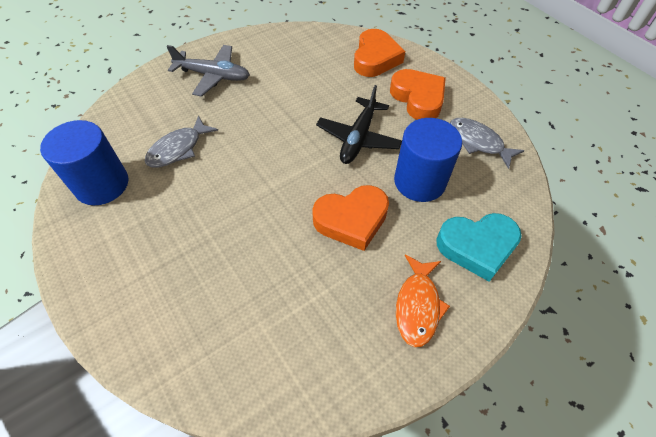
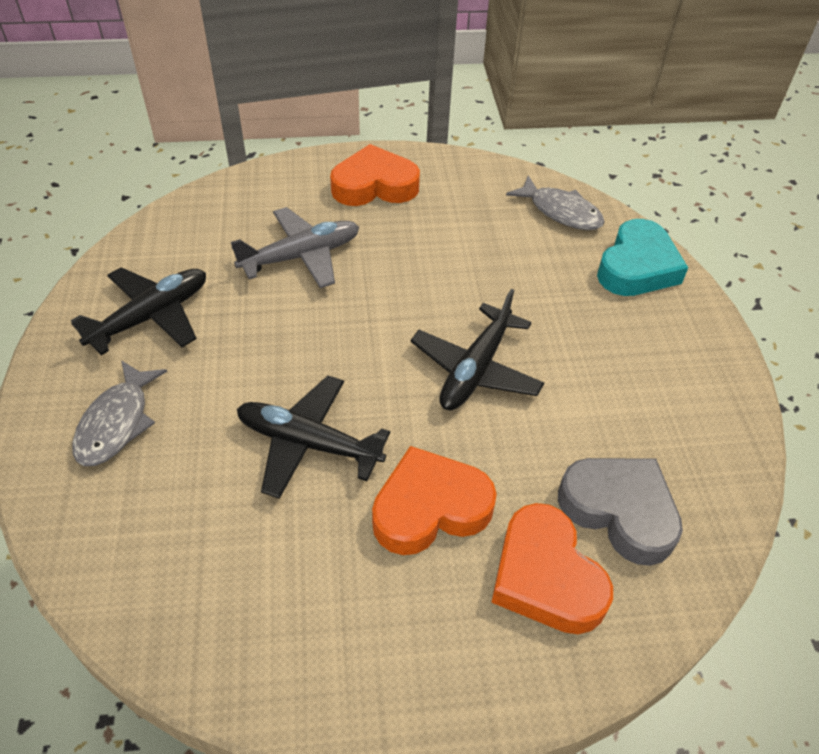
black plane: 1 -> 3
blue cylinder: 2 -> 0
grey heart: 0 -> 1
orange fish: 1 -> 0

